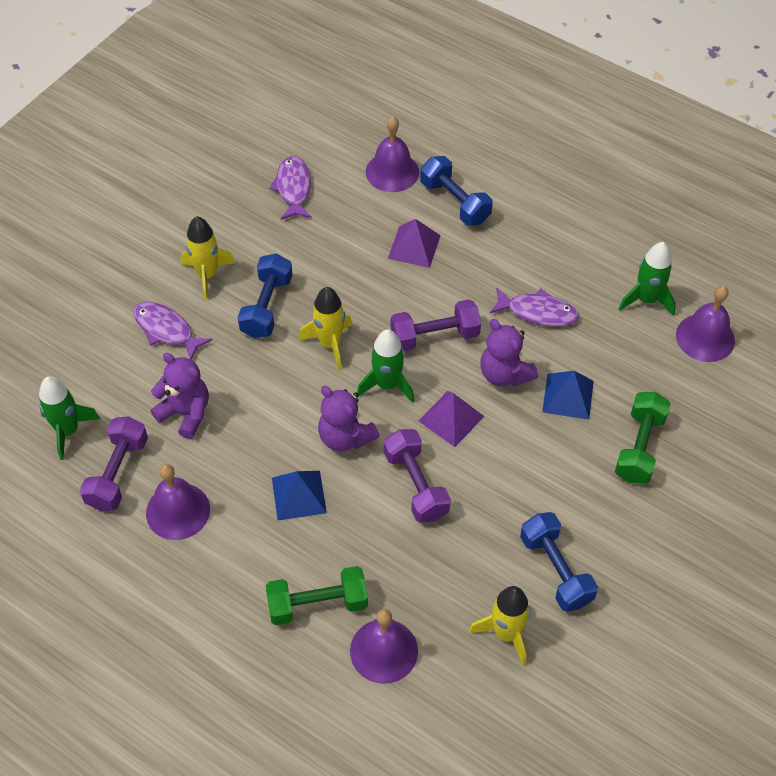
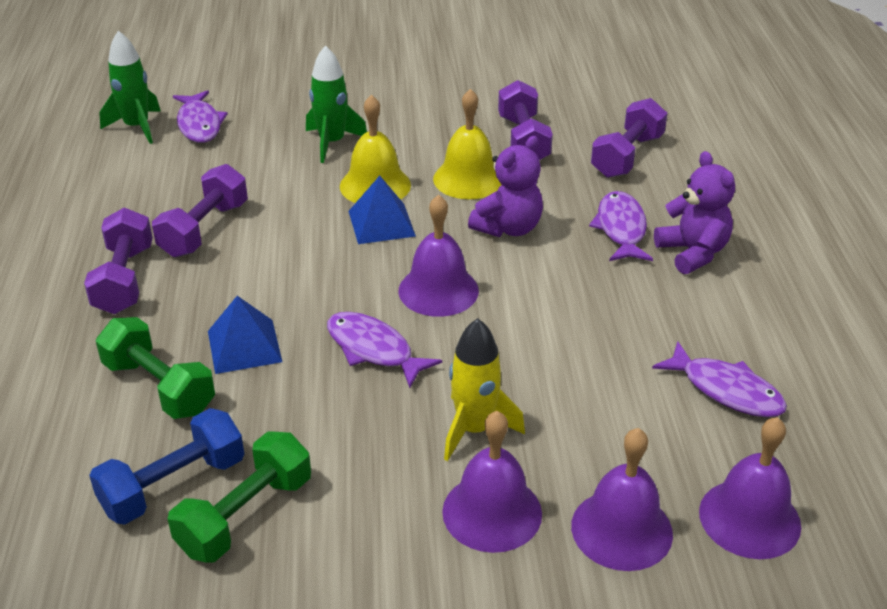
blue dumbbell: 3 -> 1
green rocket: 3 -> 2
purple dumbbell: 3 -> 4
purple fish: 3 -> 4
purple pyramid: 2 -> 0
purple teddy bear: 3 -> 2
yellow bell: 0 -> 2
yellow rocket: 3 -> 1

